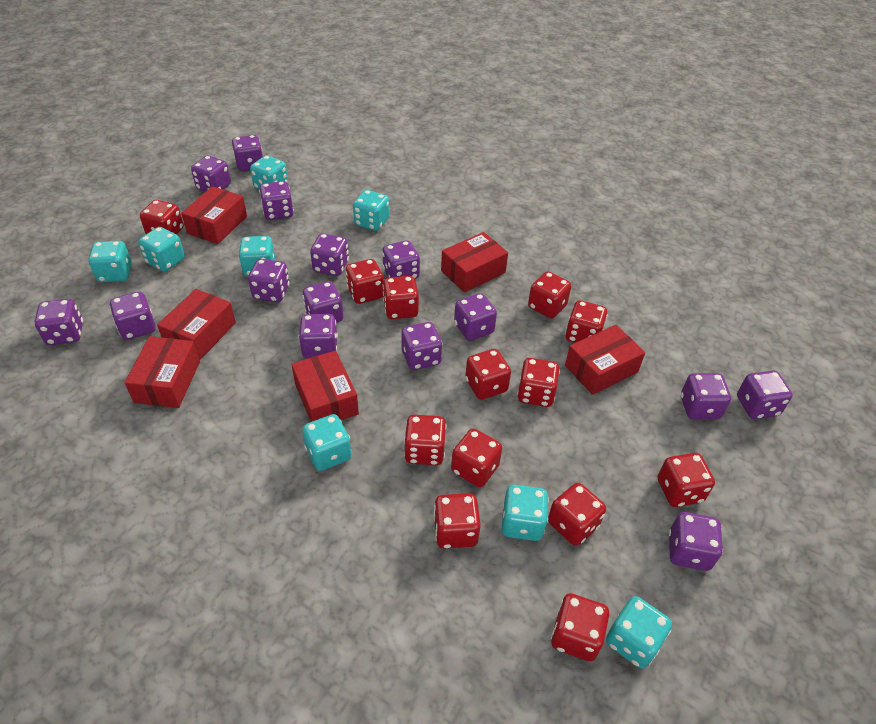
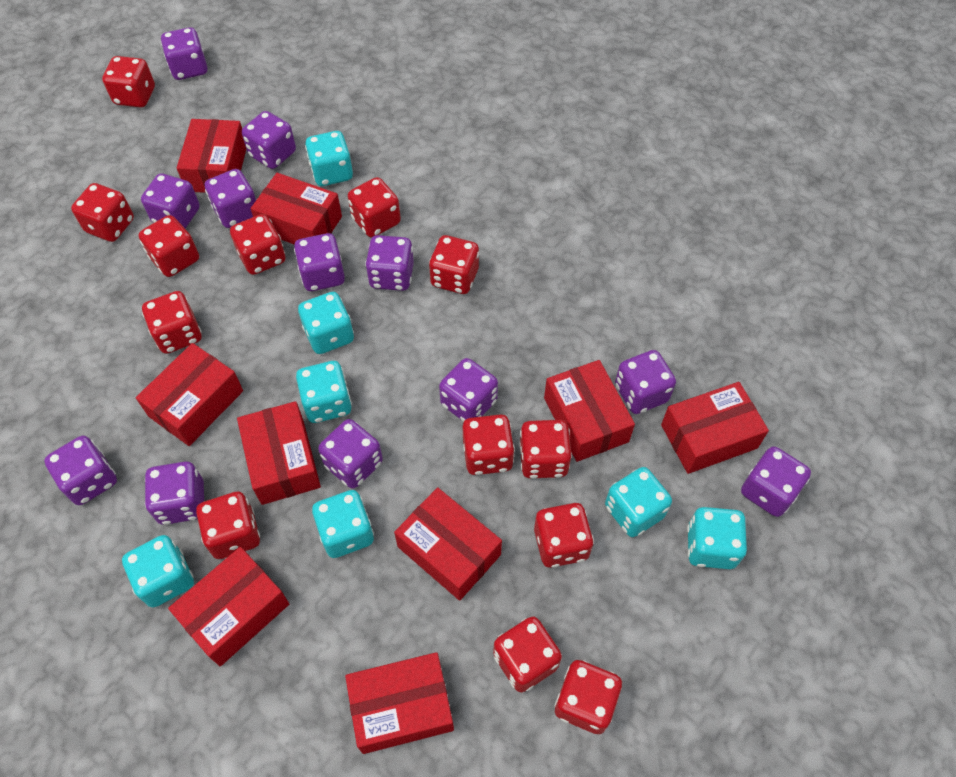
purple dice: 15 -> 12
red box: 6 -> 9
turquoise dice: 8 -> 7

